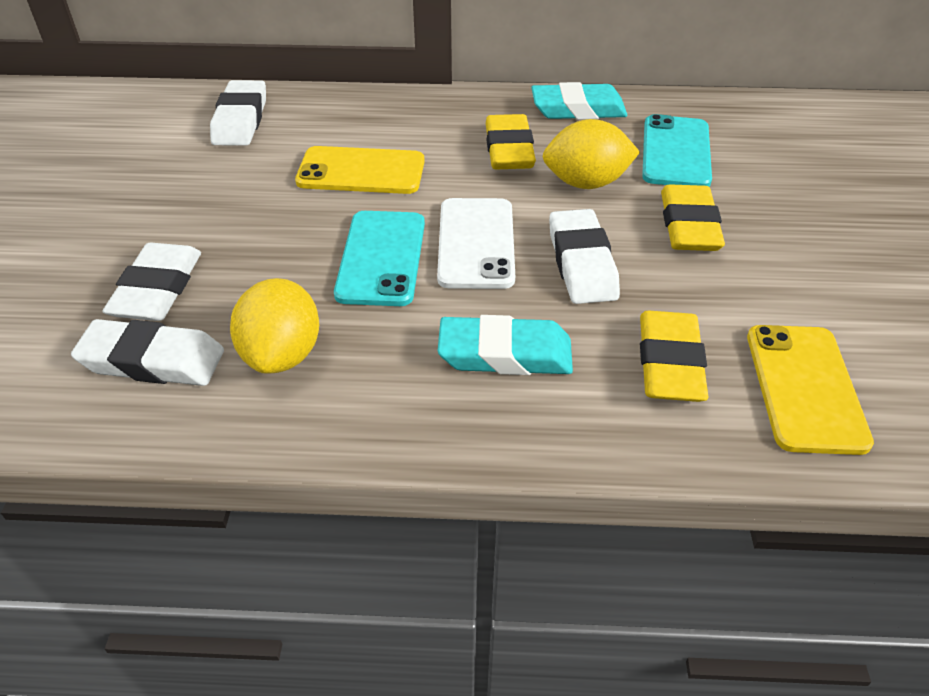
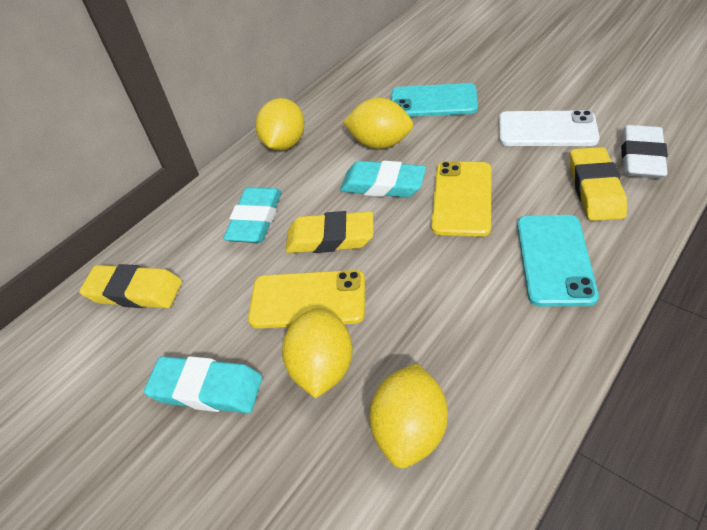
turquoise eraser: 2 -> 3
white eraser: 4 -> 1
yellow lemon: 2 -> 4

